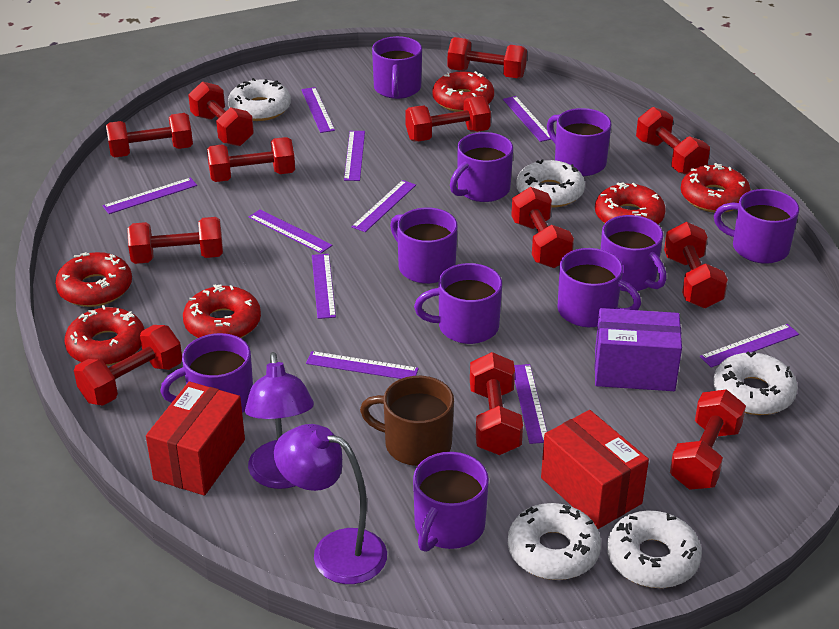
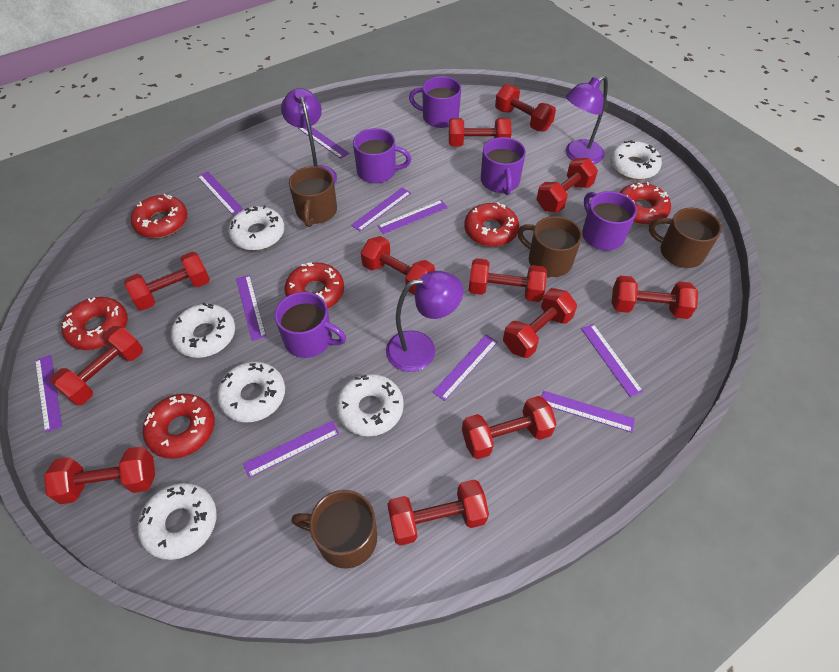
brown mug: 1 -> 4
purple box: 1 -> 0
purple lamp: 2 -> 3
purple mug: 10 -> 5
red box: 2 -> 0
white donut: 5 -> 6

